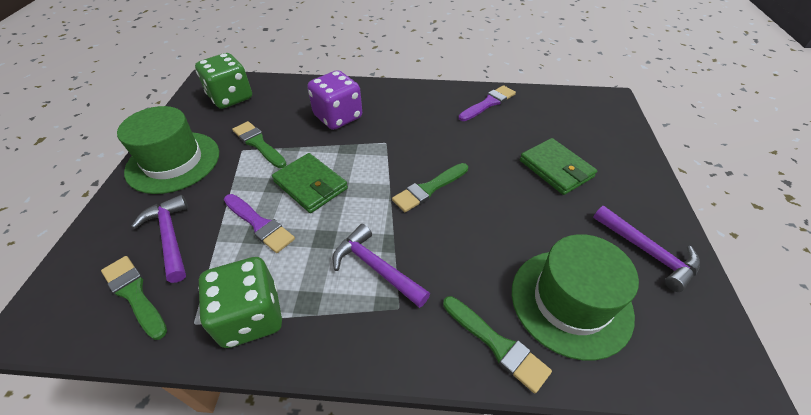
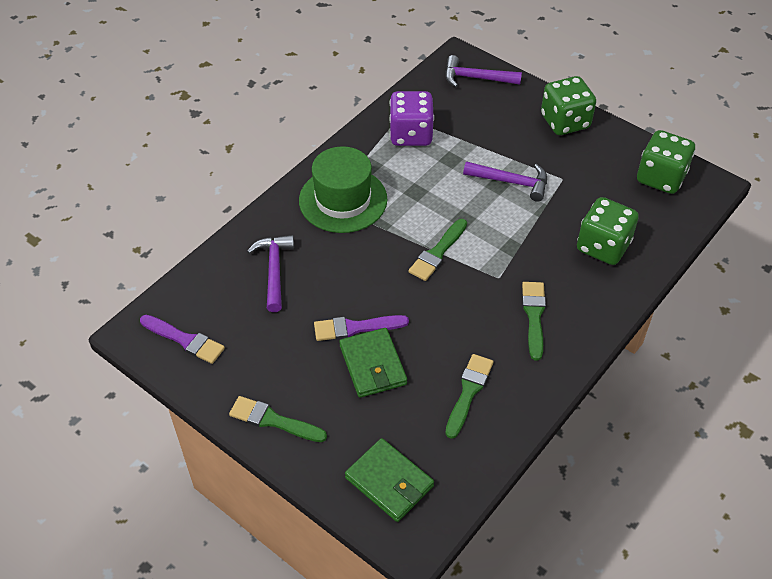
green dice: 2 -> 3
green hat: 2 -> 1

